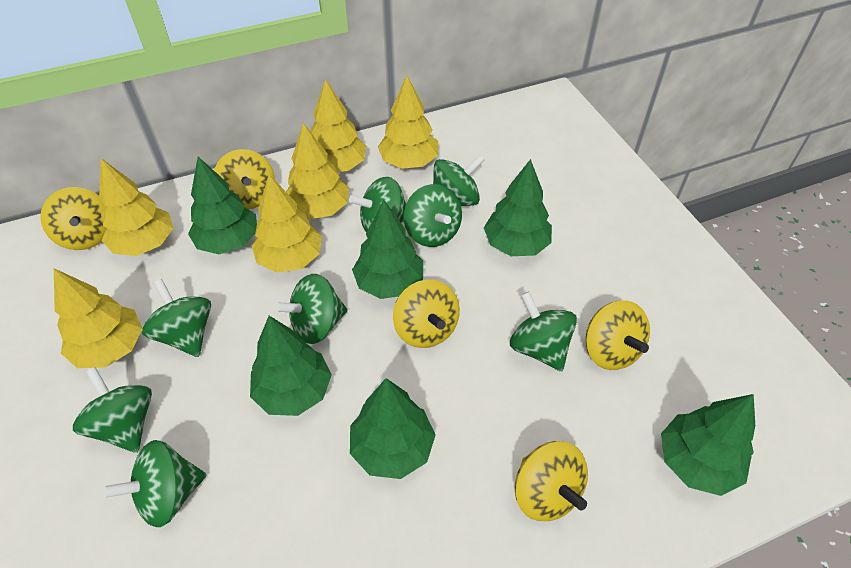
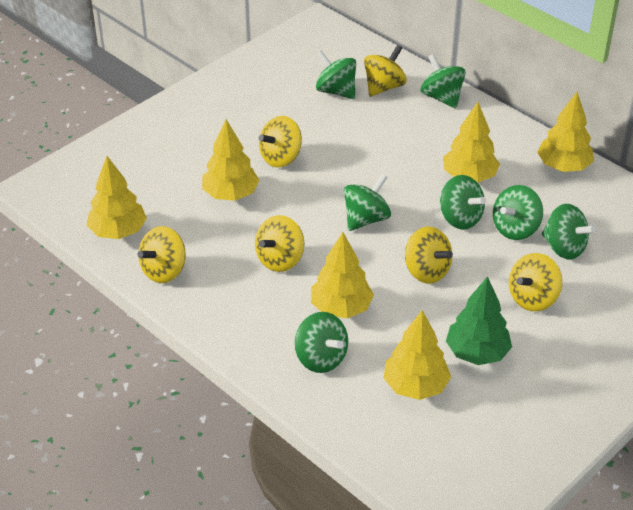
green spinning top: 8 -> 7
green tree: 6 -> 1
yellow spinning top: 5 -> 6

